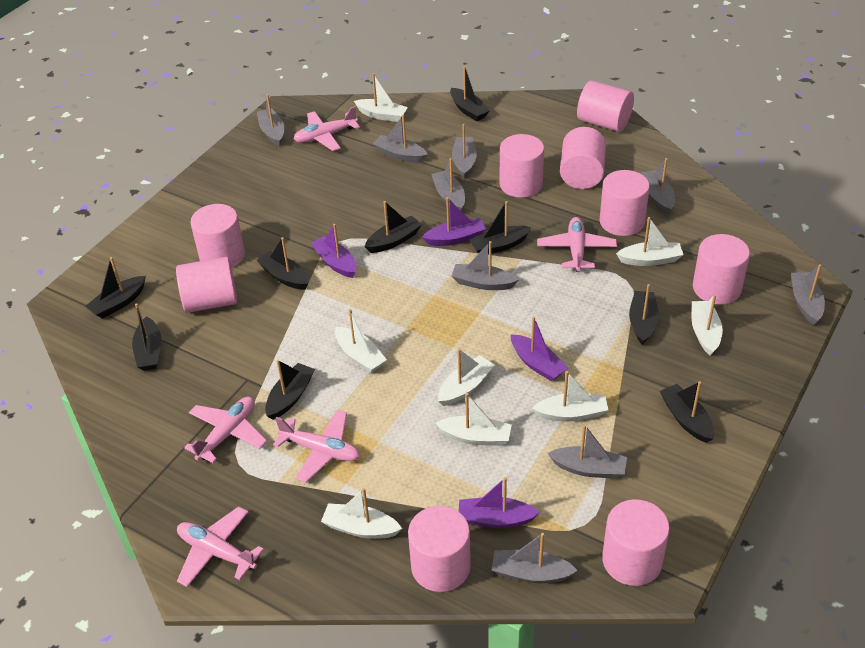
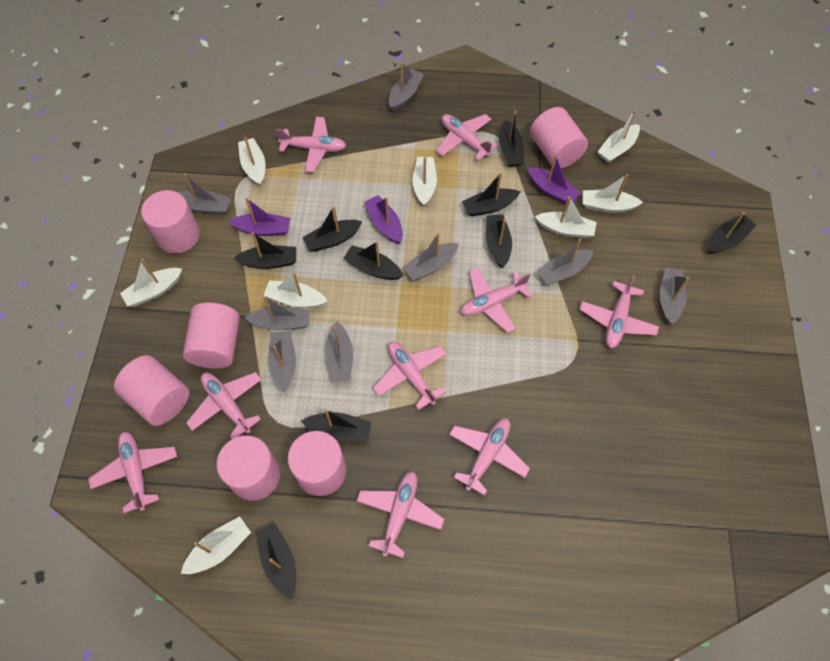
grey boat: 9 -> 8
pink cylinder: 9 -> 6
pink plane: 5 -> 9
purple boat: 4 -> 3

